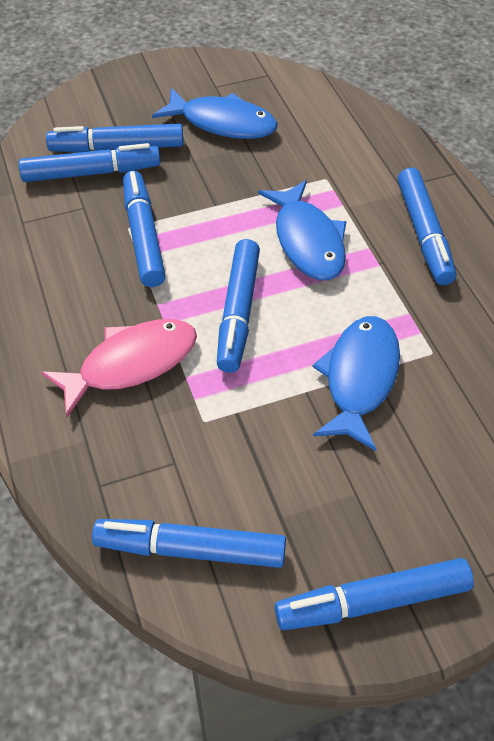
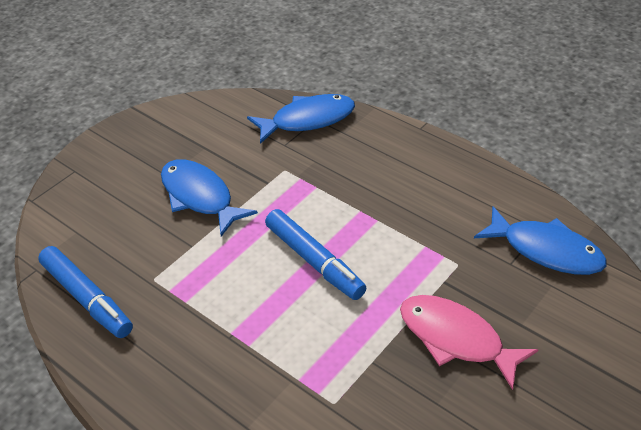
blue marker: 7 -> 2

